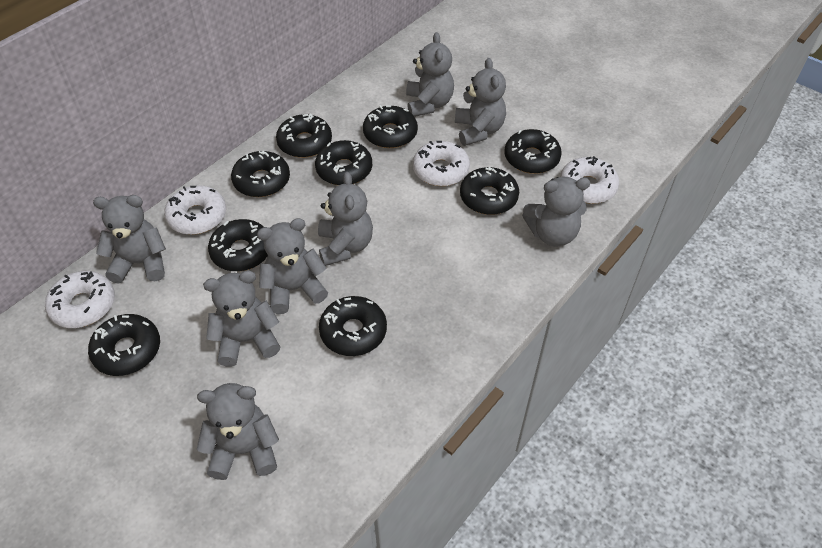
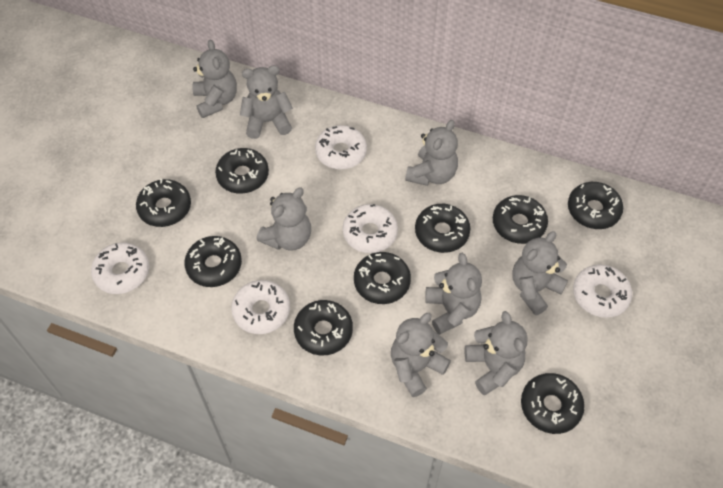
white donut: 4 -> 5

